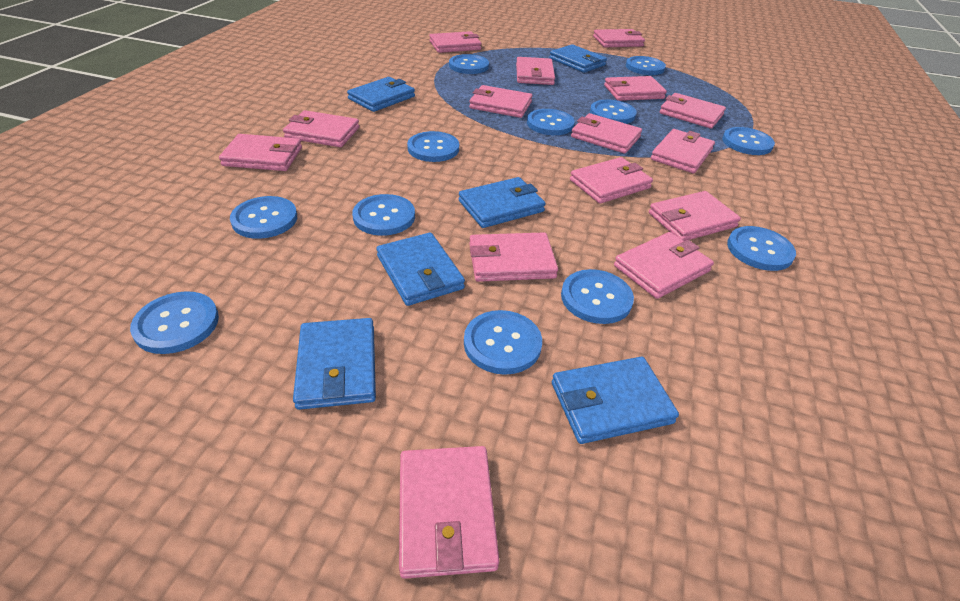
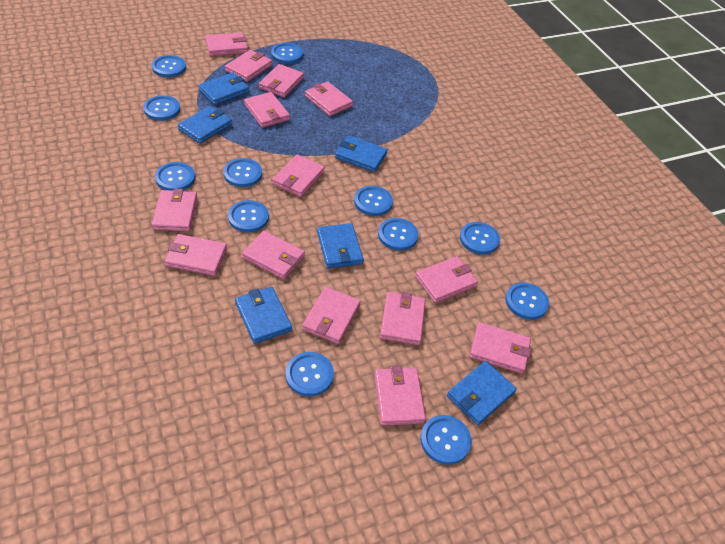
pink wallet: 15 -> 14

